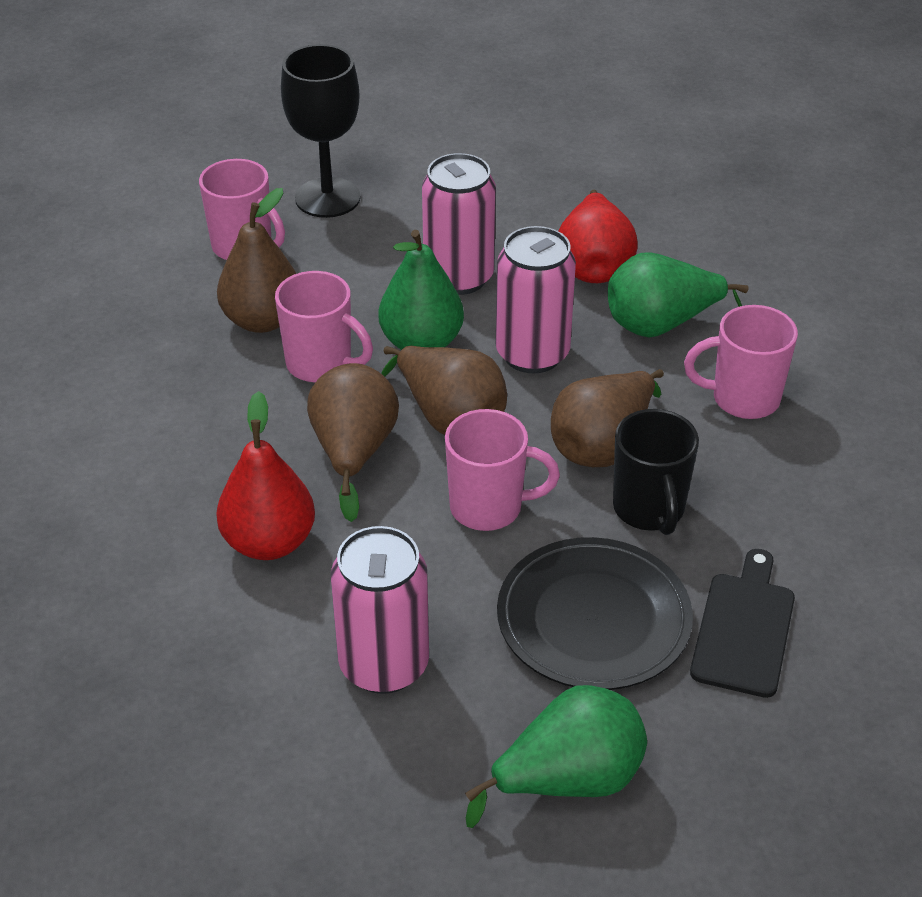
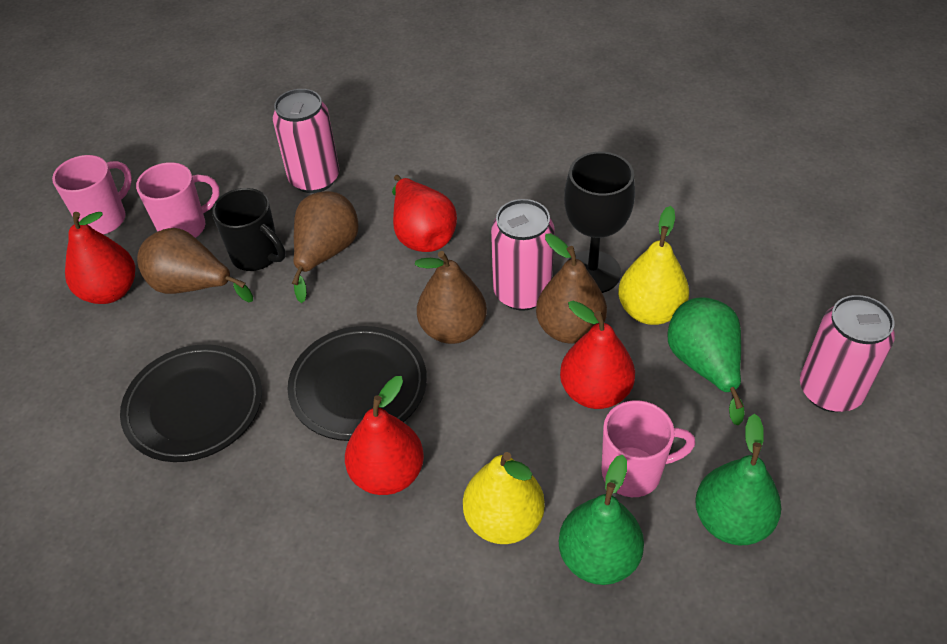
black cutting board: 1 -> 0
black plate: 1 -> 2
pink mug: 4 -> 3
red pear: 2 -> 4
yellow pear: 0 -> 2

